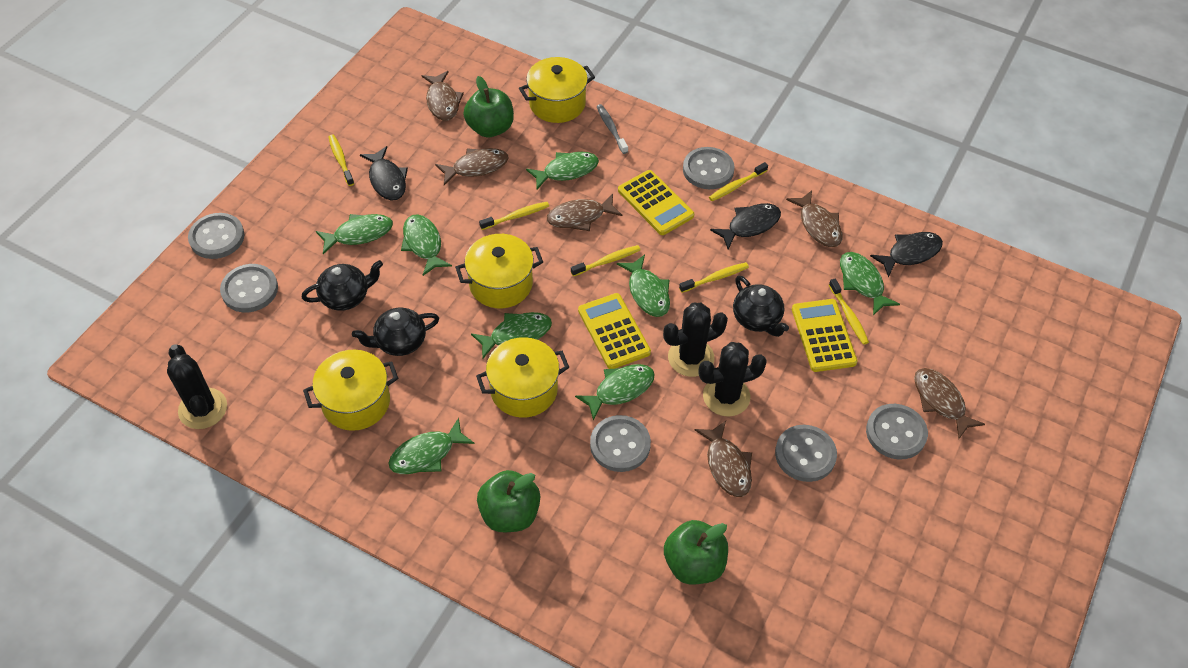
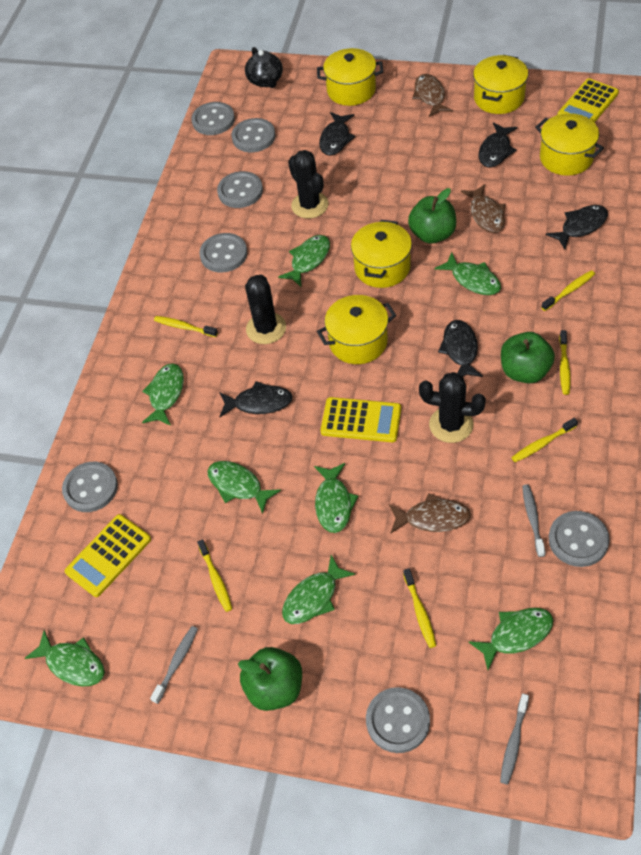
black fish: 3 -> 5
black teapot: 3 -> 1
brown fish: 6 -> 3
grey button: 6 -> 7
grey toothbrush: 1 -> 3
yellow pot: 4 -> 5

